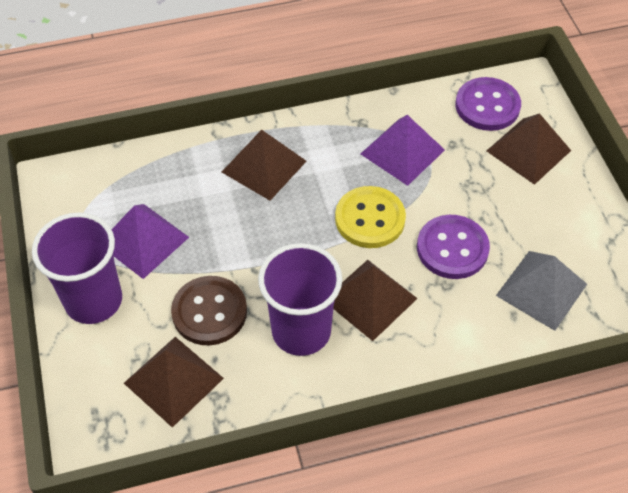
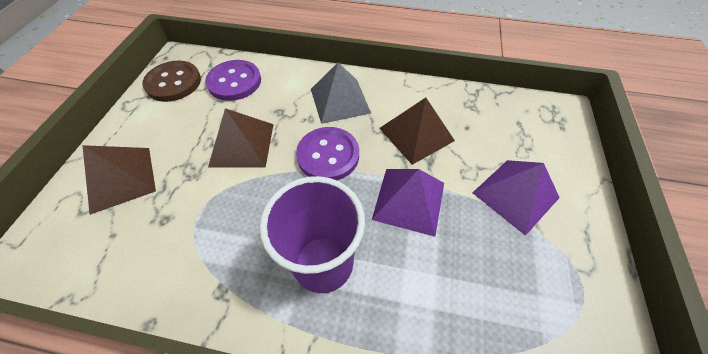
brown pyramid: 4 -> 3
purple cup: 2 -> 1
yellow button: 1 -> 0

